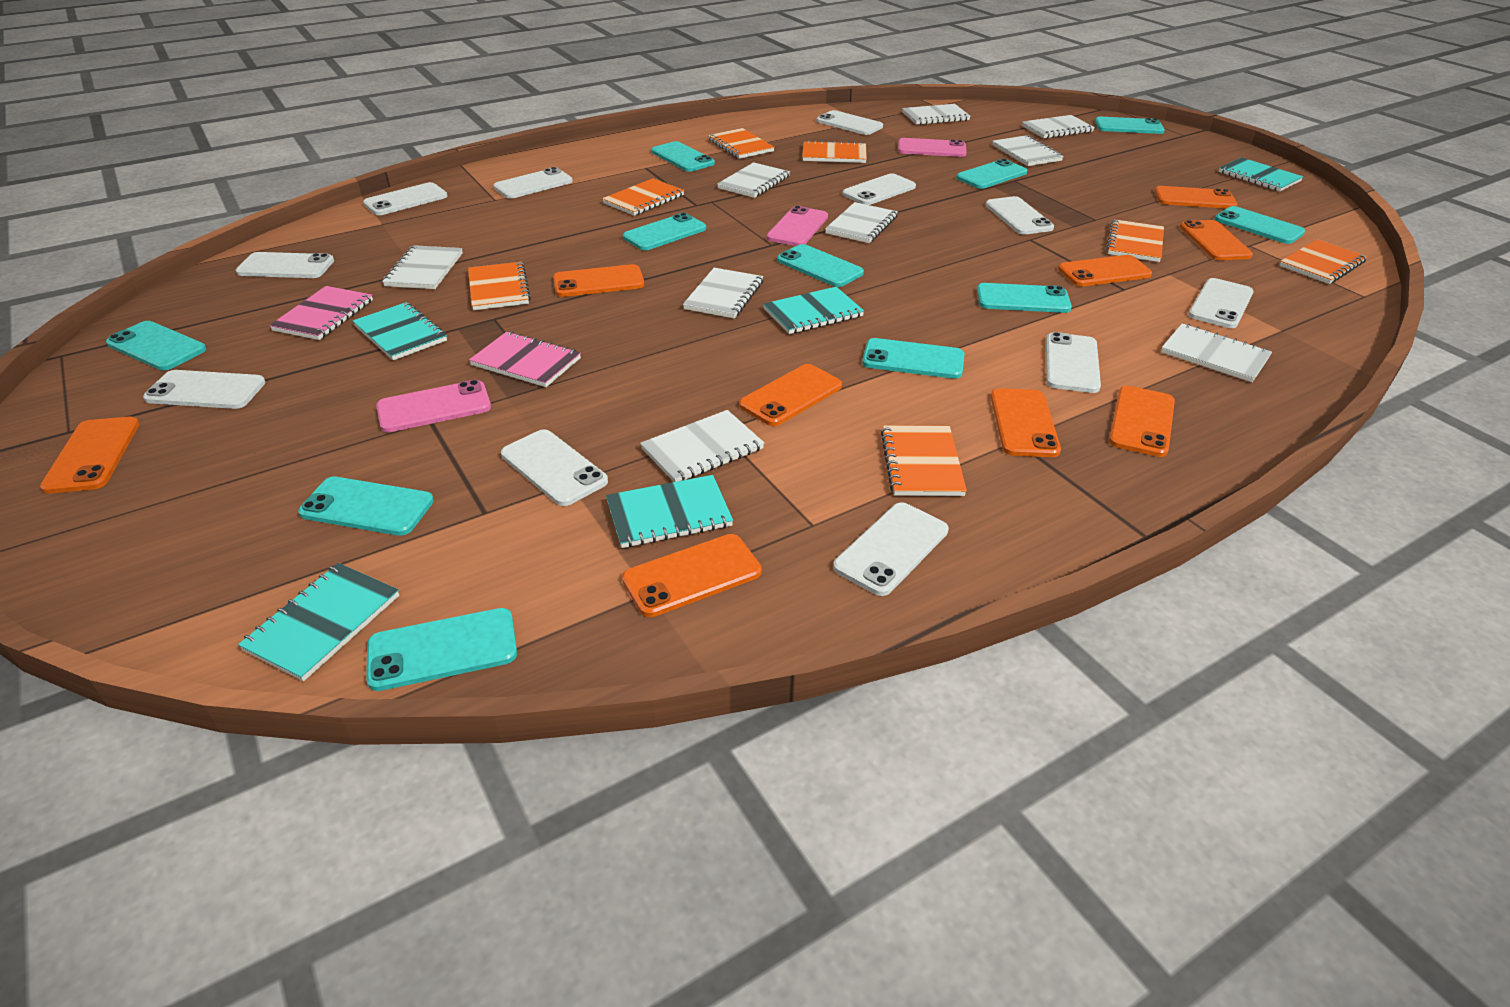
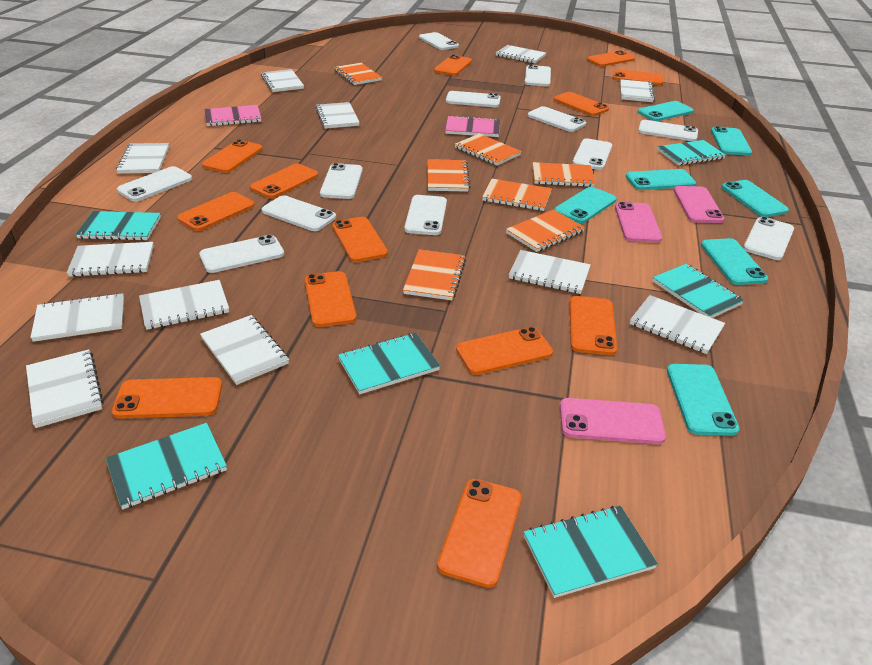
orange phone: 9 -> 13
turquoise notebook: 5 -> 6
turquoise phone: 11 -> 7
white notebook: 9 -> 12
white phone: 11 -> 12

